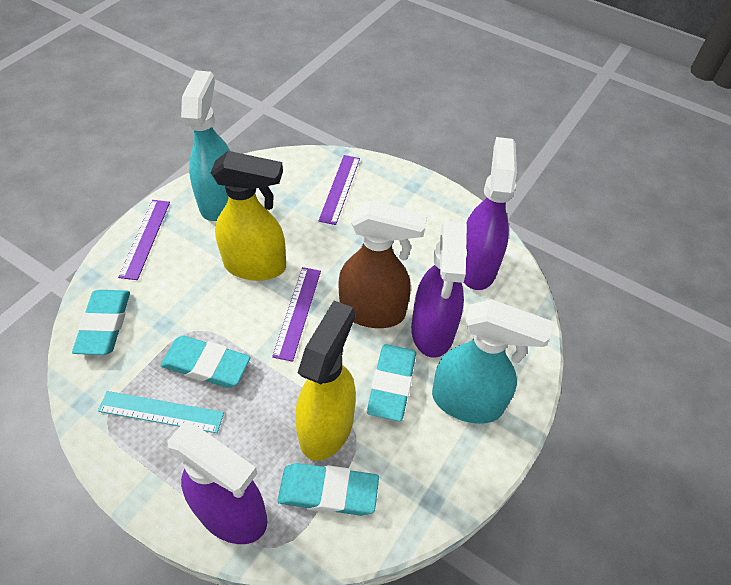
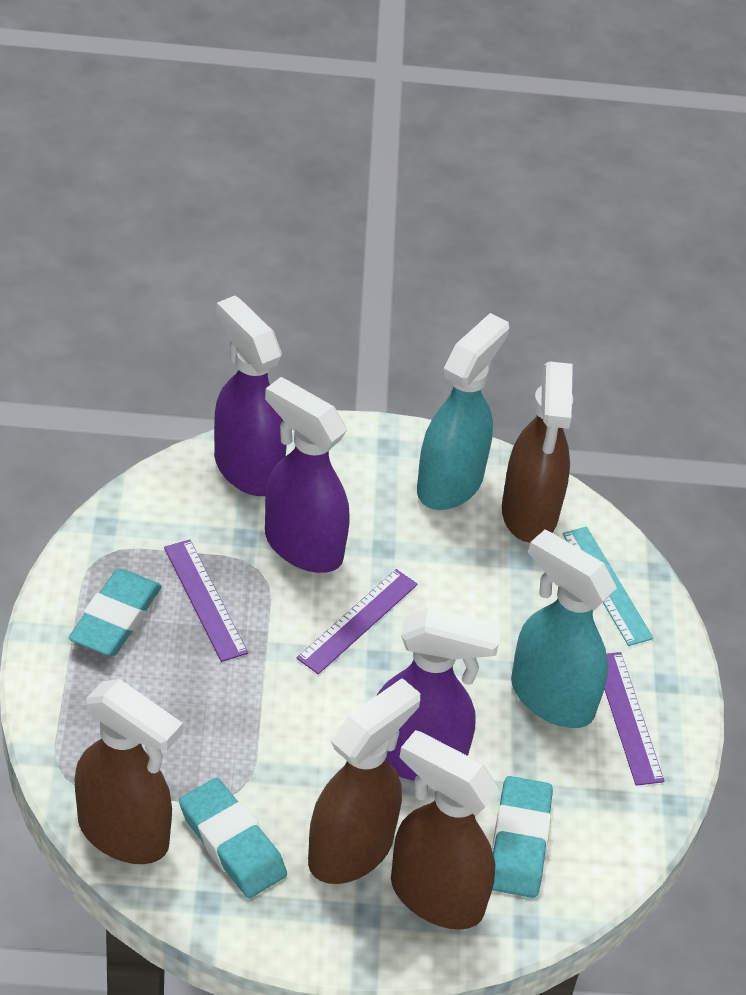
brown spray bottle: 1 -> 4
turquoise eraser: 4 -> 3
yellow spray bottle: 2 -> 0

